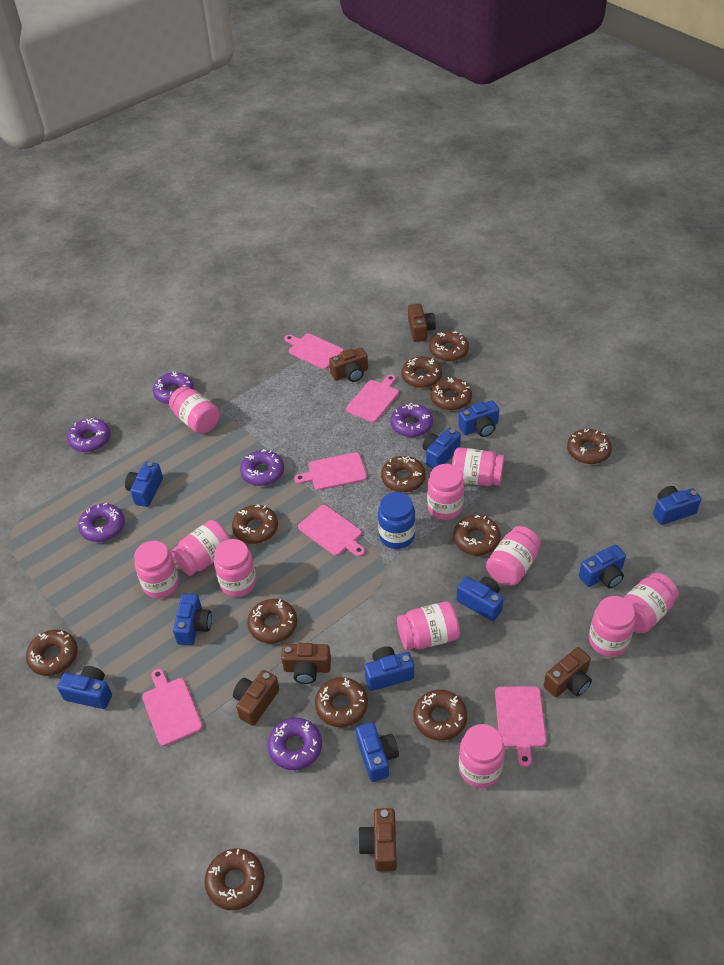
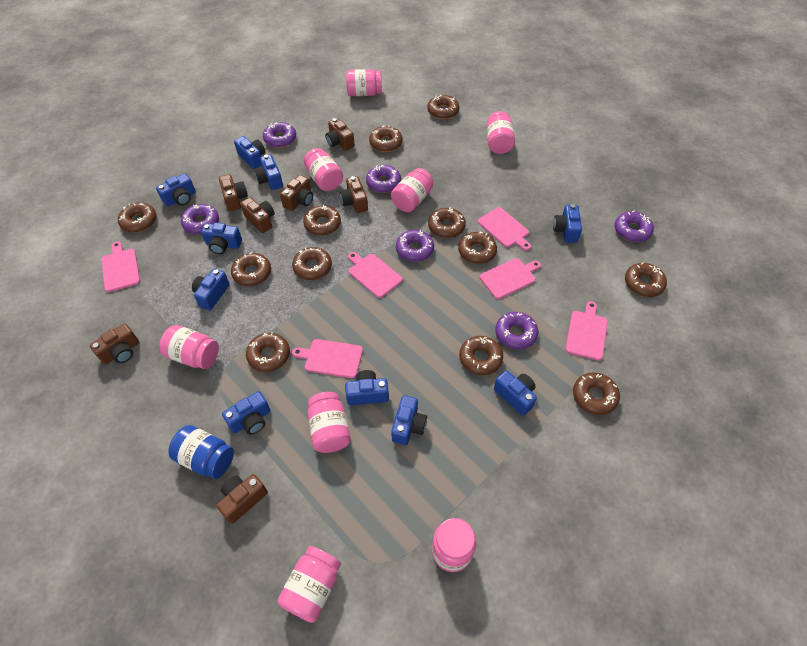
brown camera: 6 -> 7
pink jar: 11 -> 8

